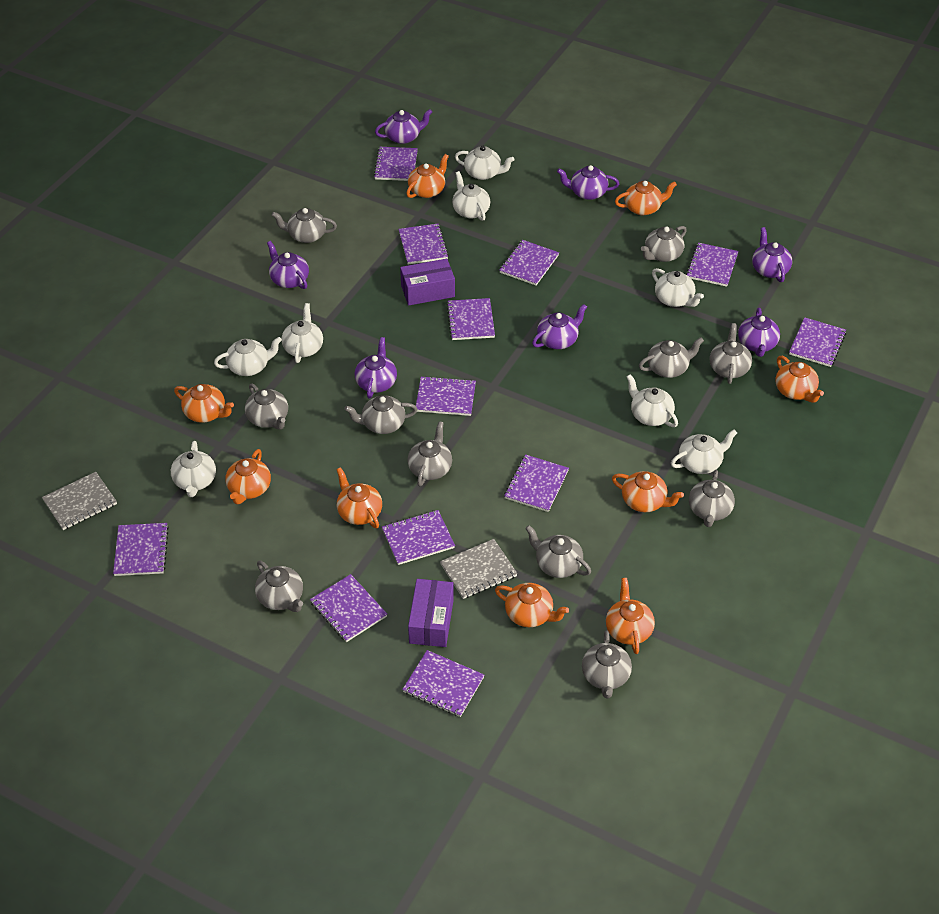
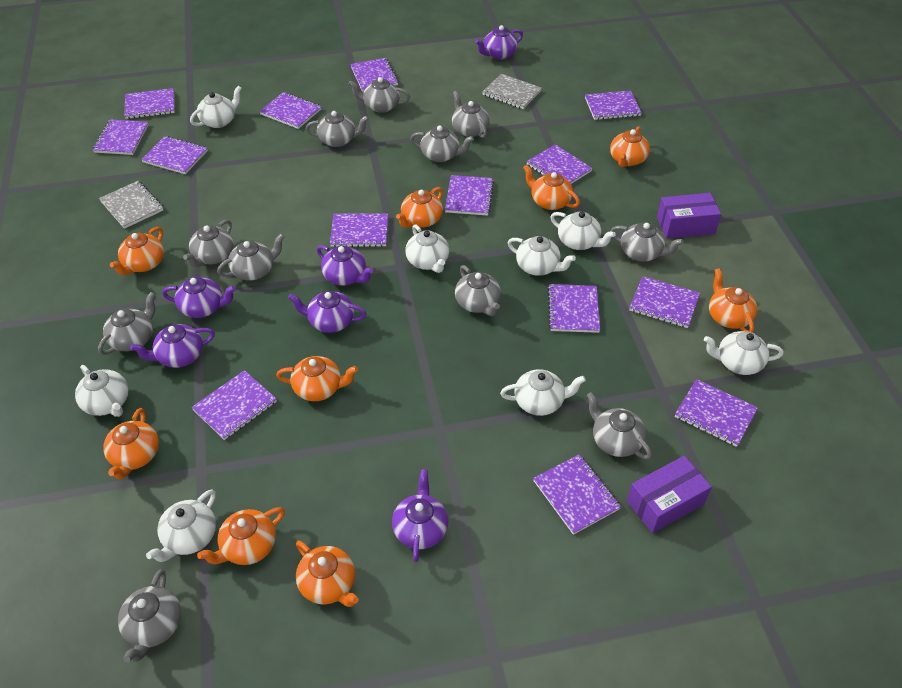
purple notebook: 12 -> 14
purple teapot: 7 -> 6

